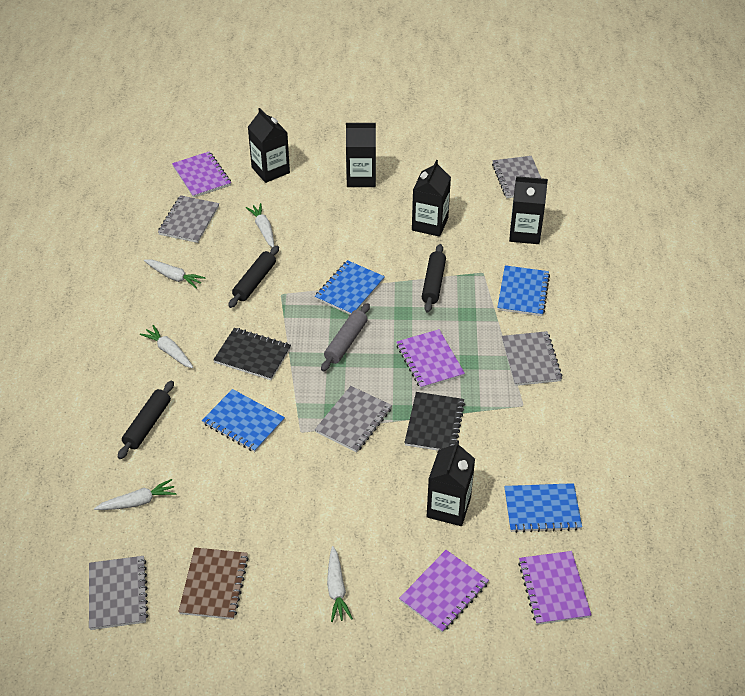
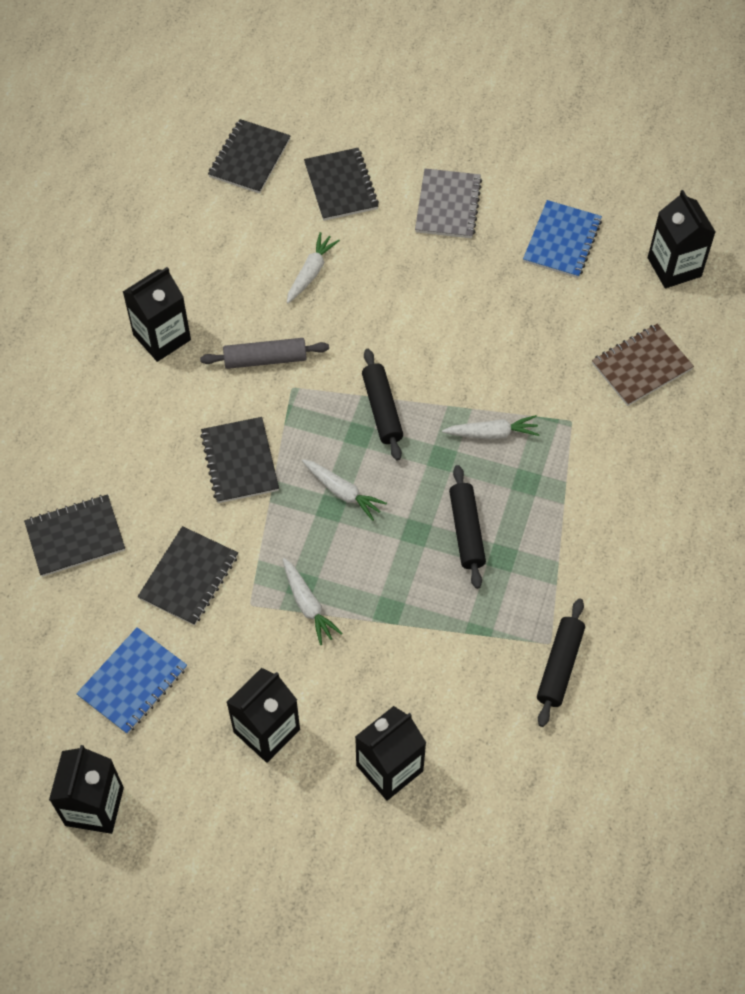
black notebook: 2 -> 5
blue notebook: 4 -> 2
grey notebook: 5 -> 1
purple notebook: 4 -> 0
white carrot: 5 -> 4

